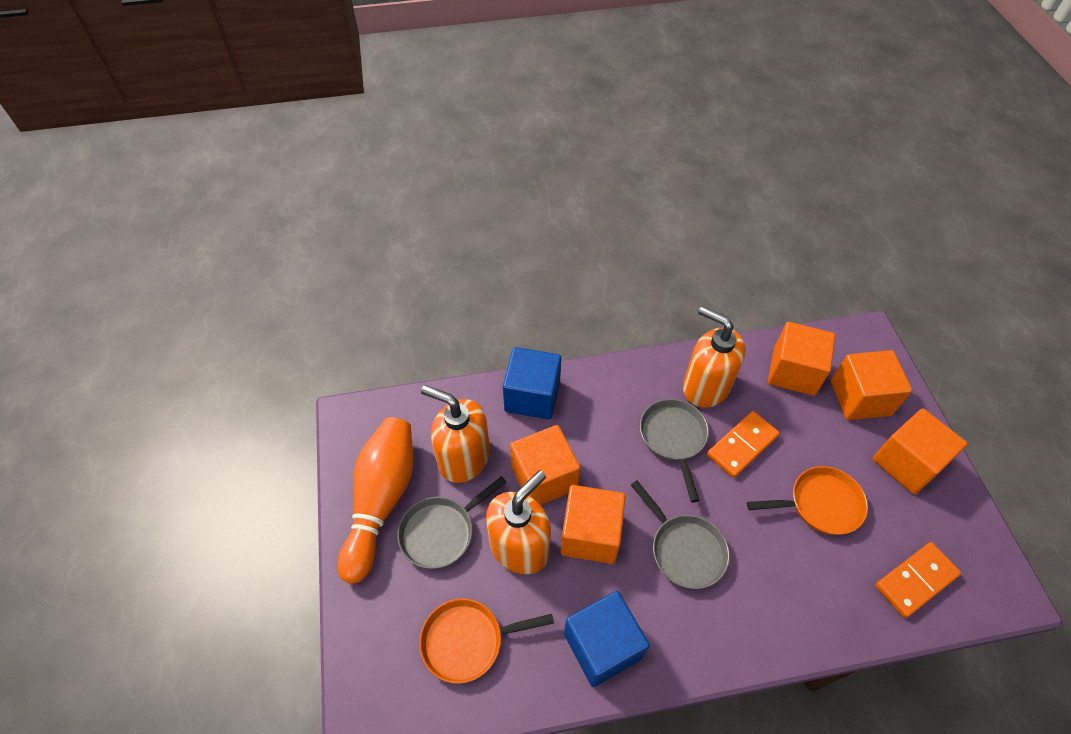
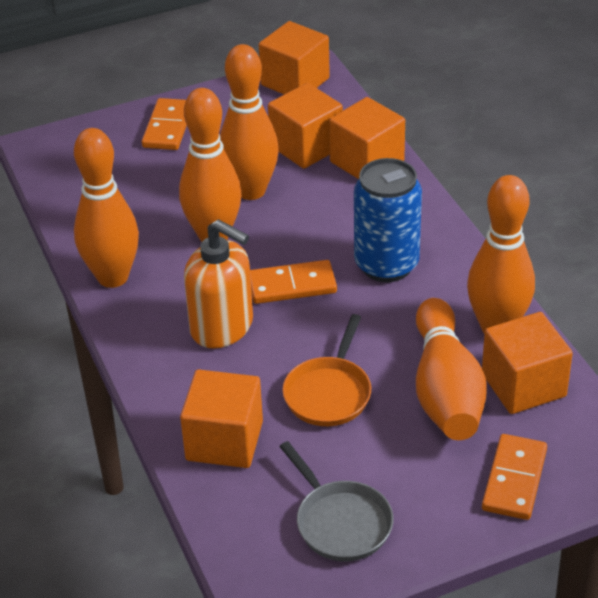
blue can: 0 -> 1
blue cube: 2 -> 0
grey pan: 3 -> 1
orange bowling pin: 1 -> 5
orange domino: 2 -> 3
orange pan: 2 -> 1
orange soap dispenser: 3 -> 1

